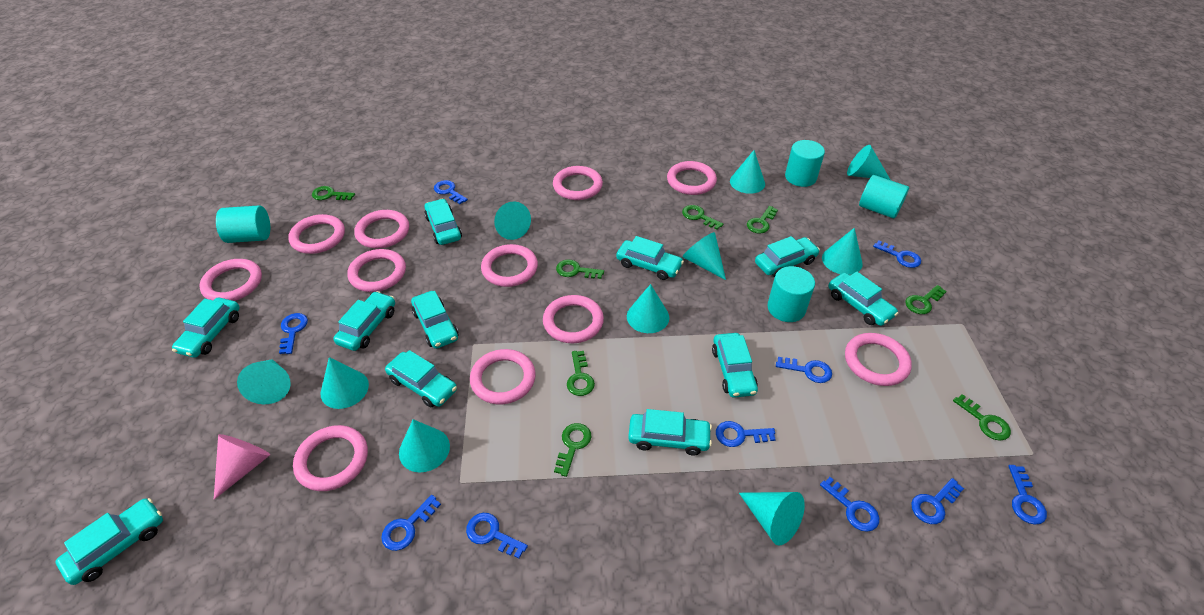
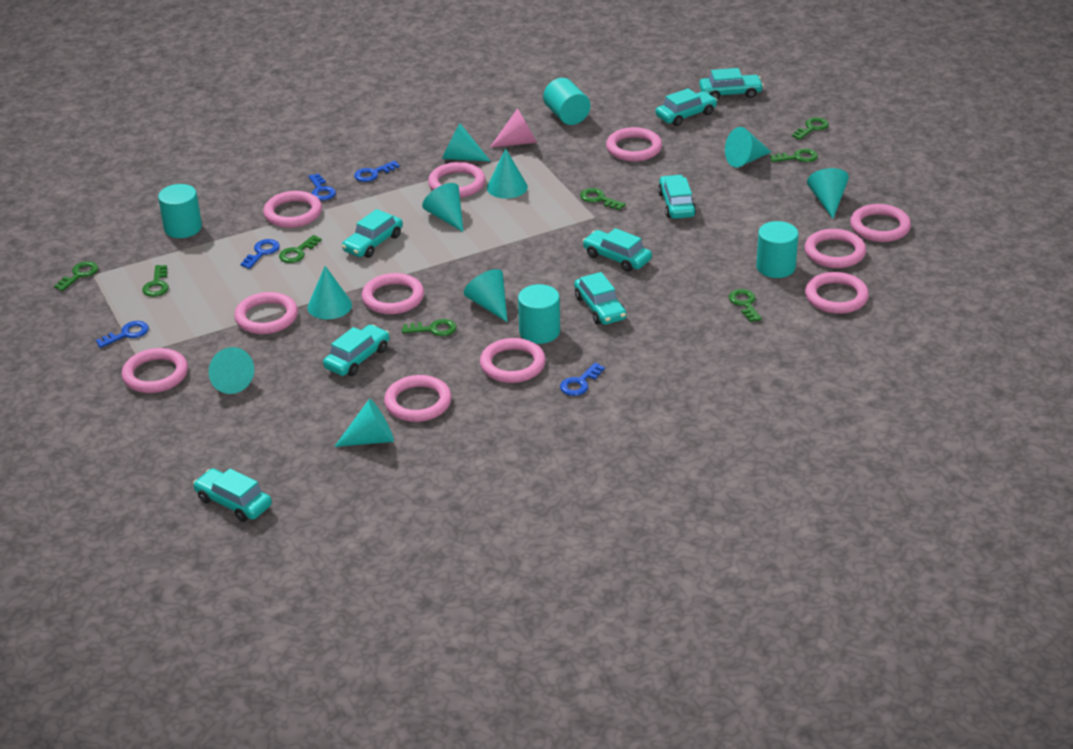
blue key: 10 -> 5
turquoise car: 11 -> 8
turquoise cone: 10 -> 9

